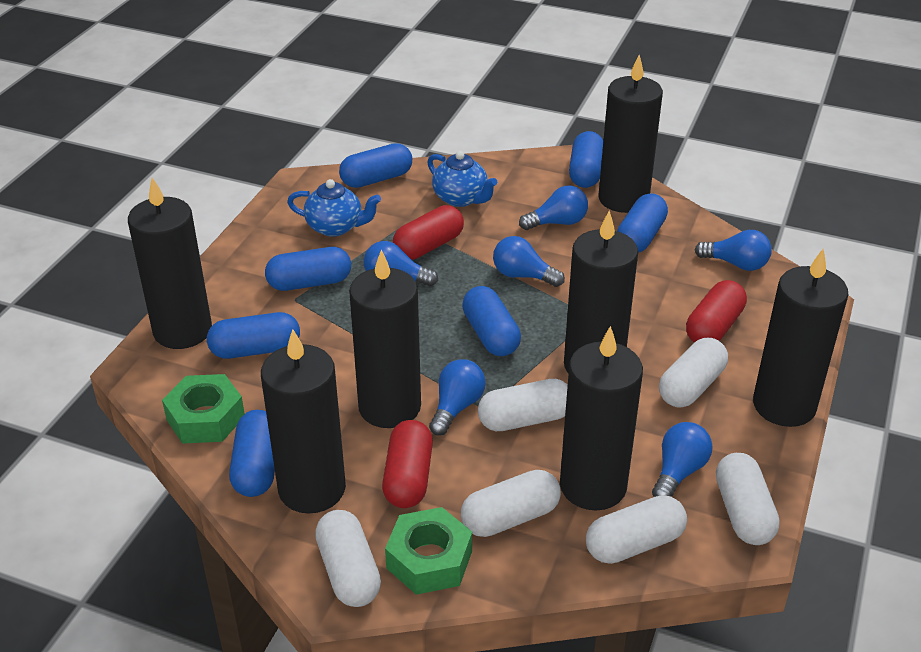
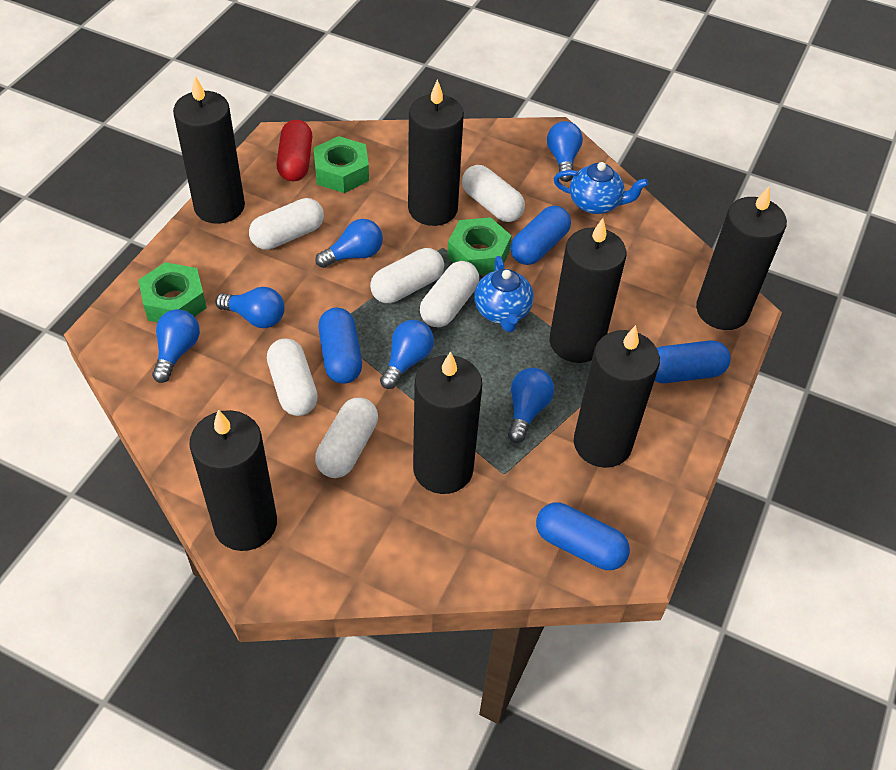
blue capsule: 7 -> 4
green nut: 2 -> 3
red capsule: 3 -> 1

